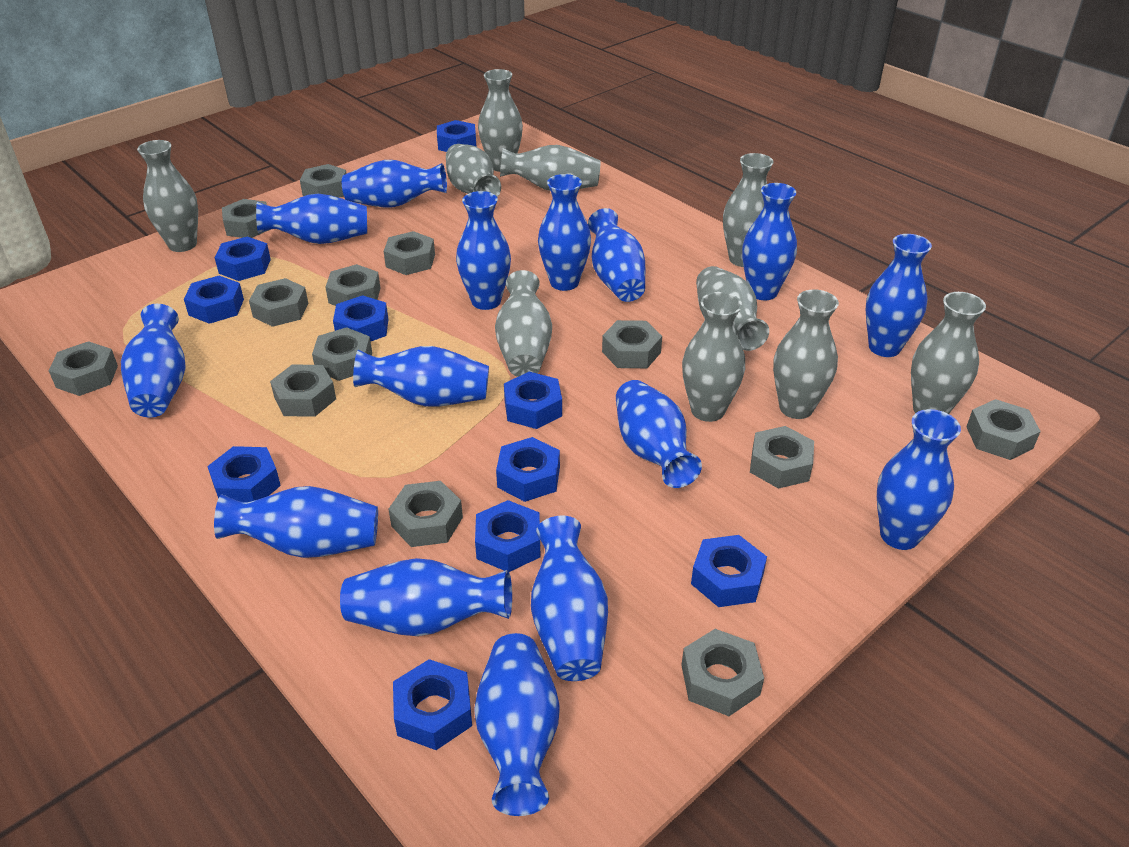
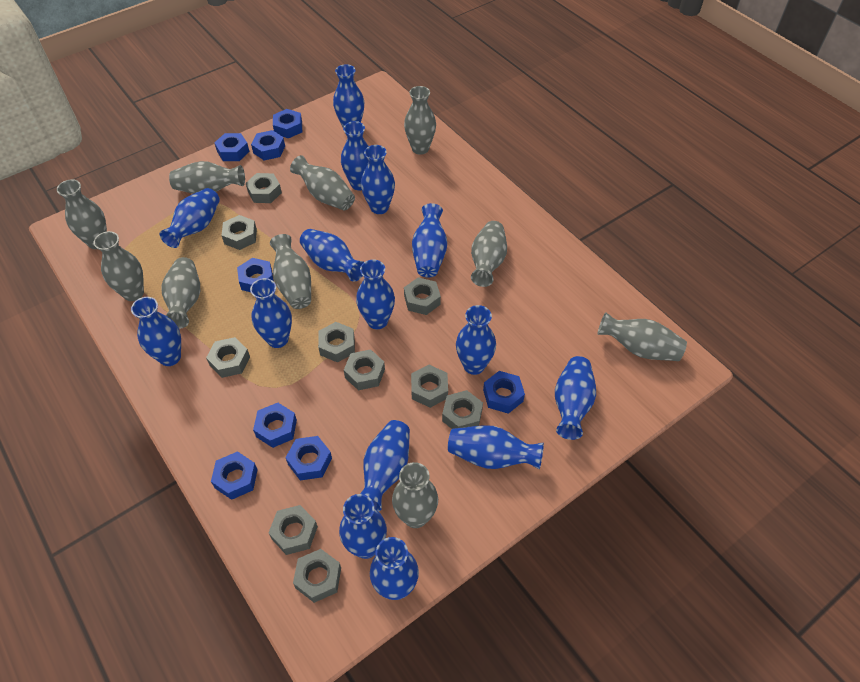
blue nut: 10 -> 8
grey nut: 13 -> 10

